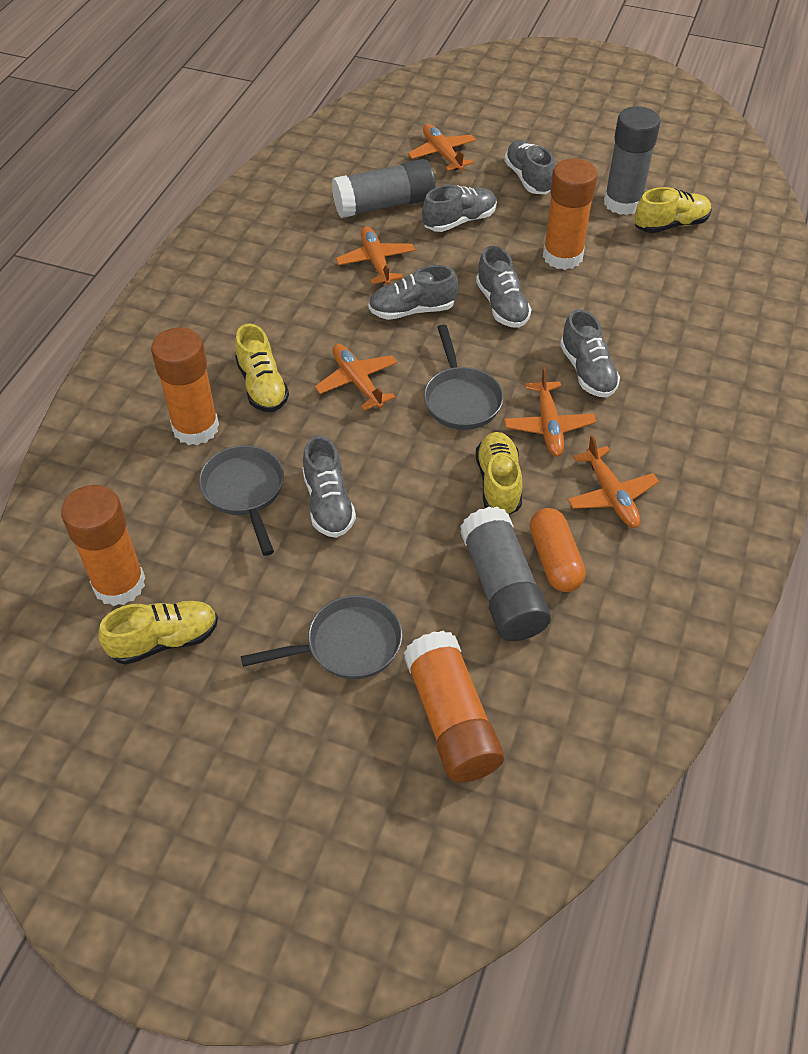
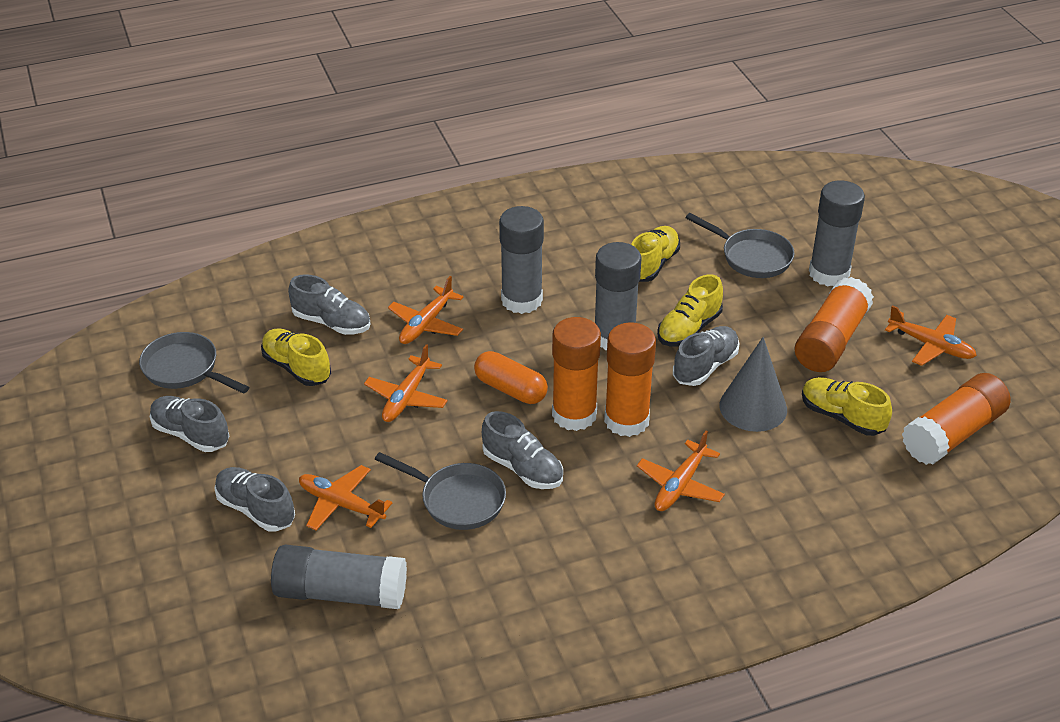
grey cone: 0 -> 1
grey glue stick: 3 -> 4
grey shoe: 6 -> 5

